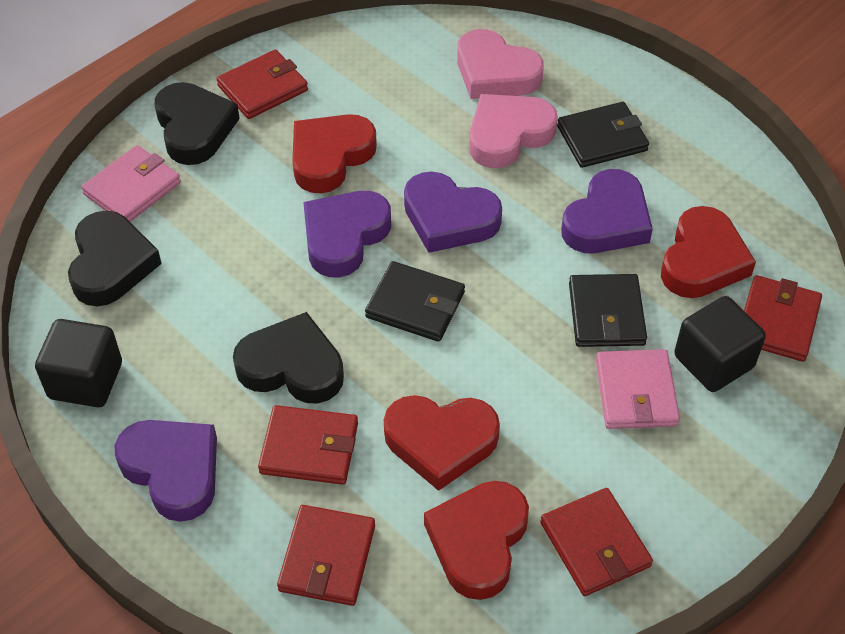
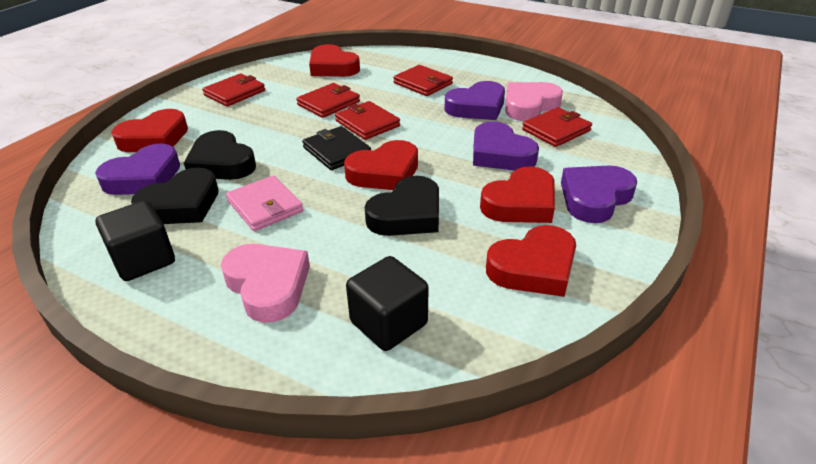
black wallet: 3 -> 1
pink wallet: 2 -> 1
red heart: 4 -> 5

